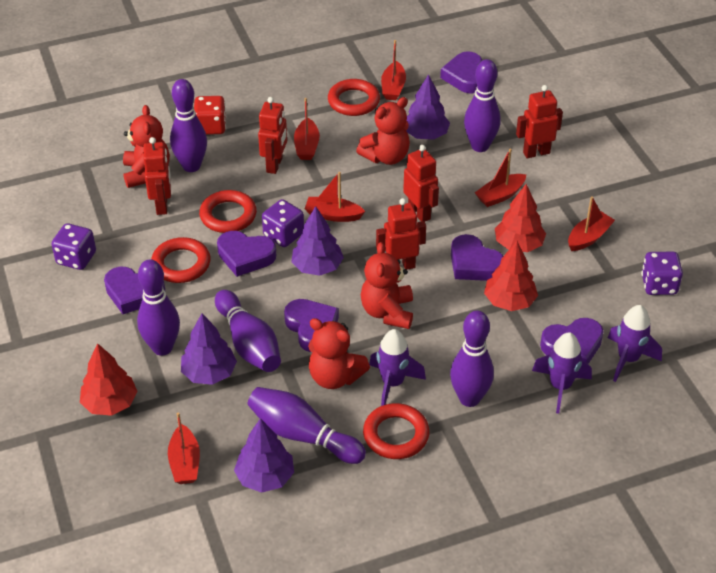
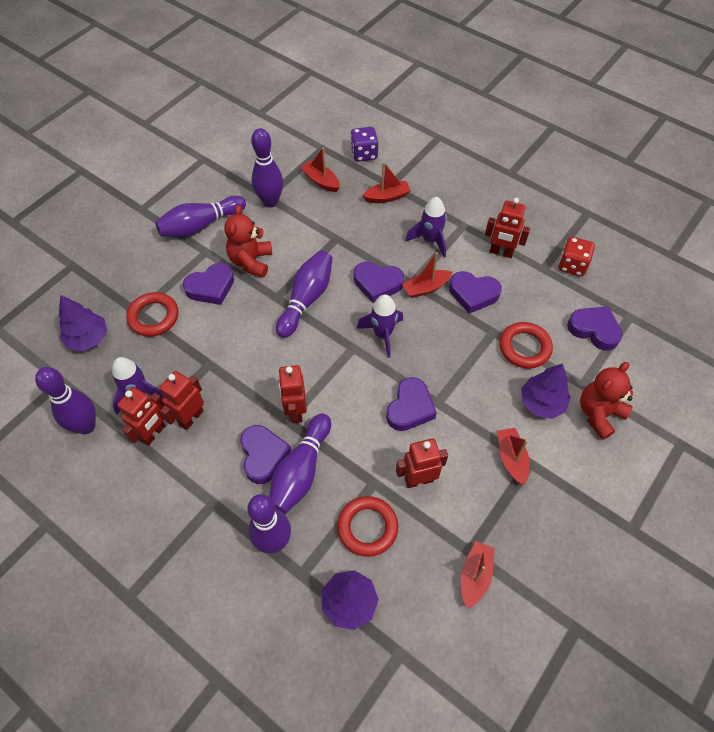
purple dice: 3 -> 1
purple tree: 4 -> 3
red boat: 6 -> 5
red ring: 4 -> 3
red teddy bear: 4 -> 2
red tree: 3 -> 0

